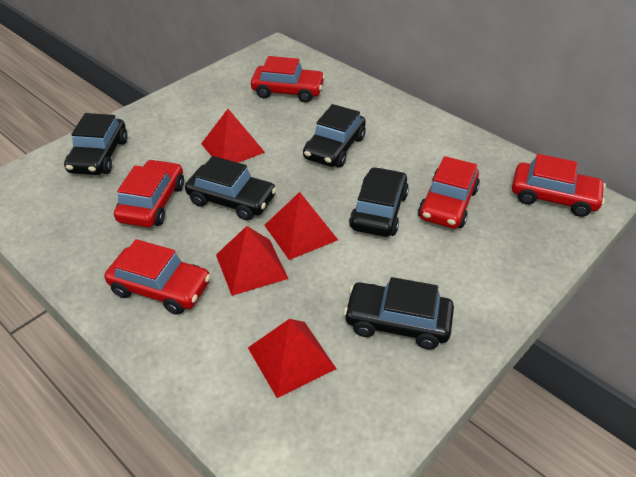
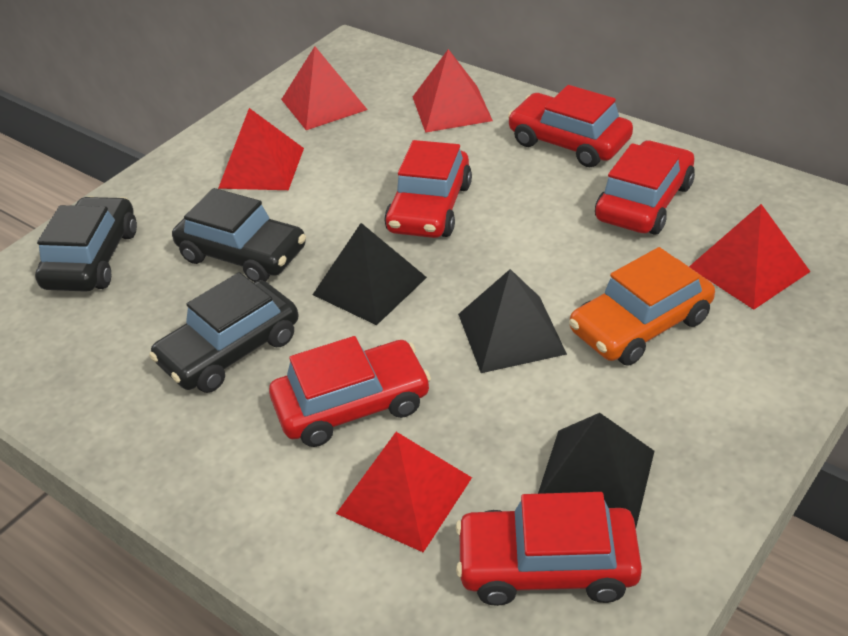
black car: 5 -> 3
black pyramid: 0 -> 3
orange car: 0 -> 1
red pyramid: 4 -> 5

